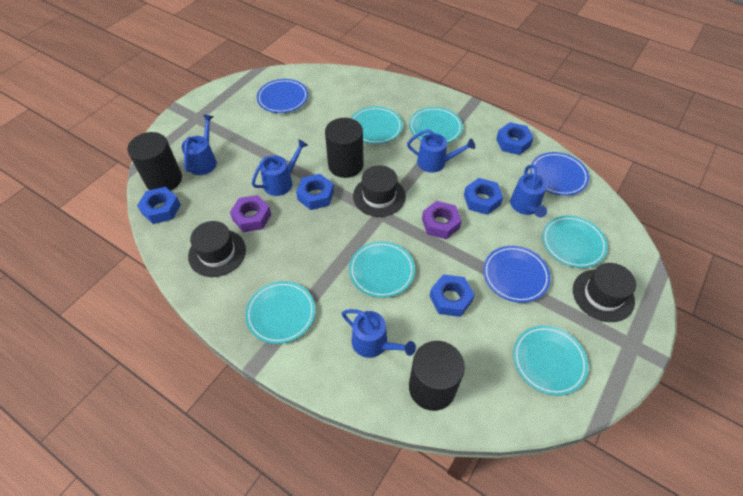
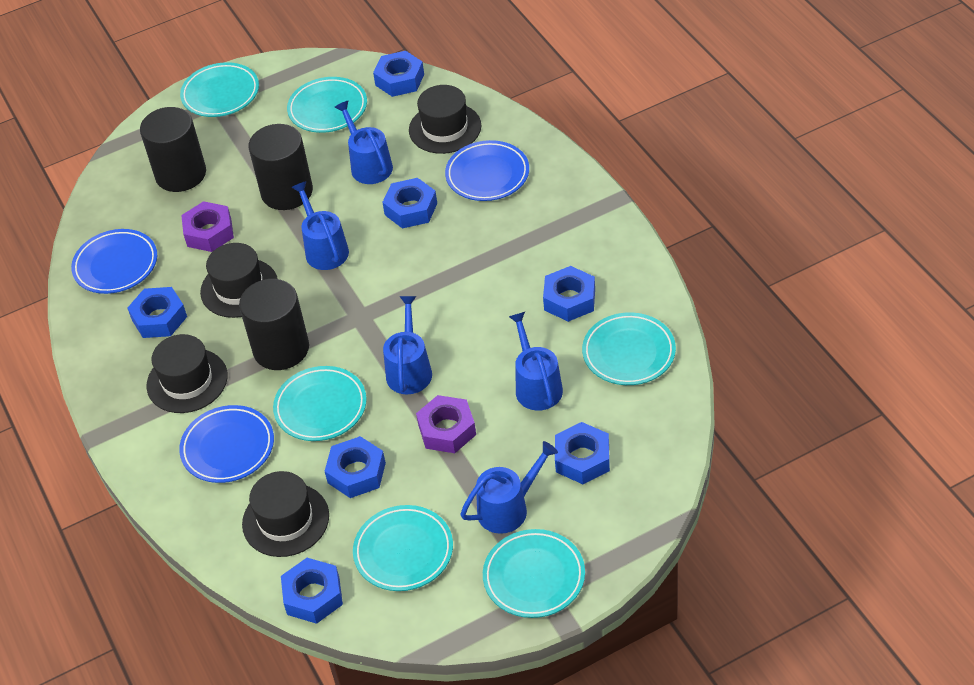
black hat: 3 -> 4
blue nut: 5 -> 7

